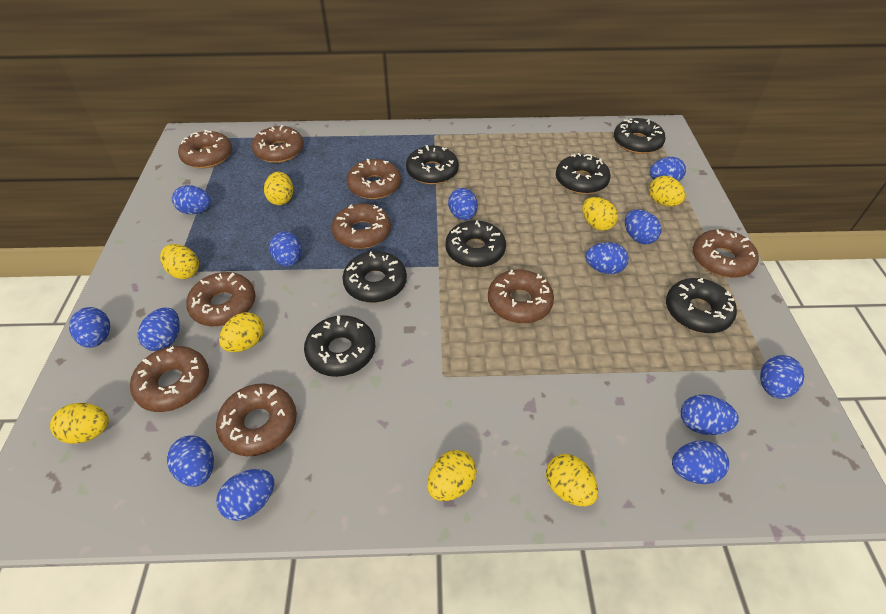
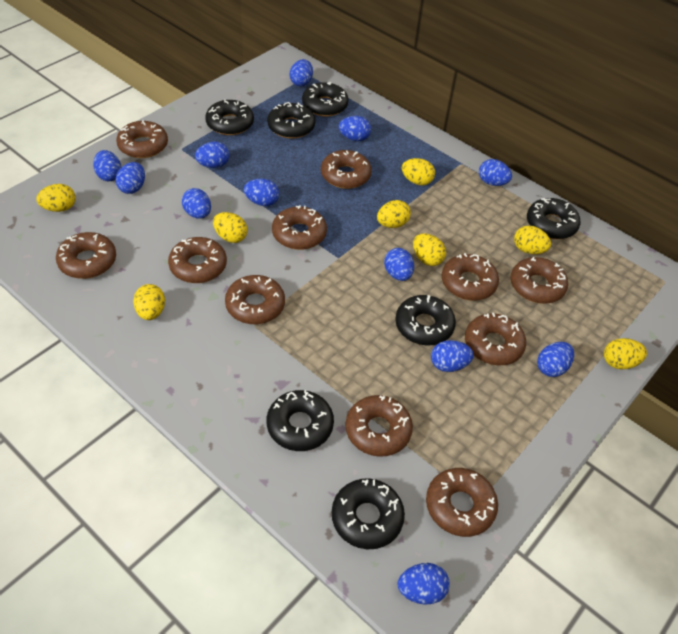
blue egg: 13 -> 12
brown donut: 9 -> 11

